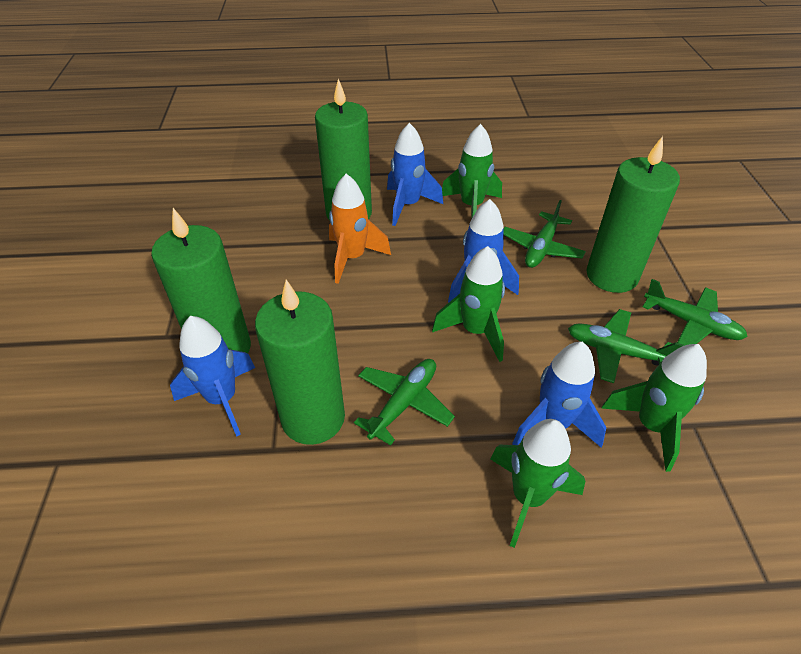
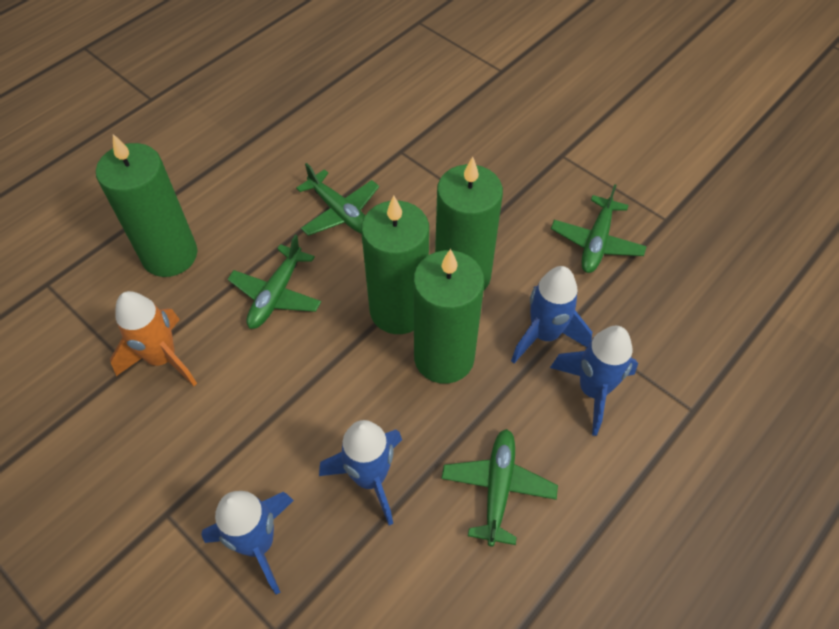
green rocket: 4 -> 0

